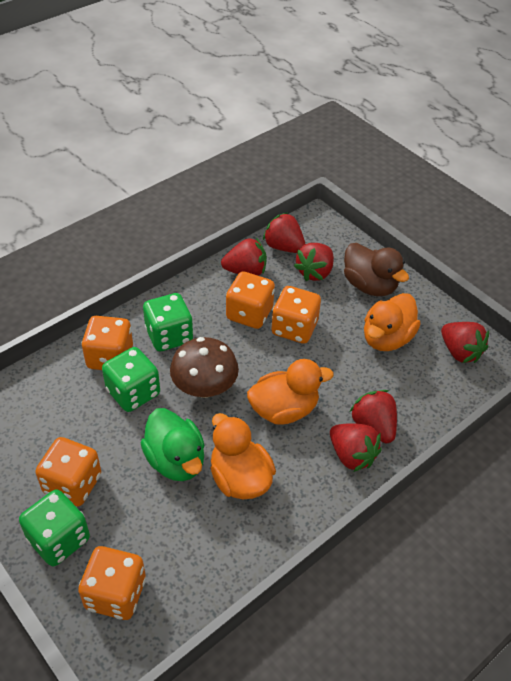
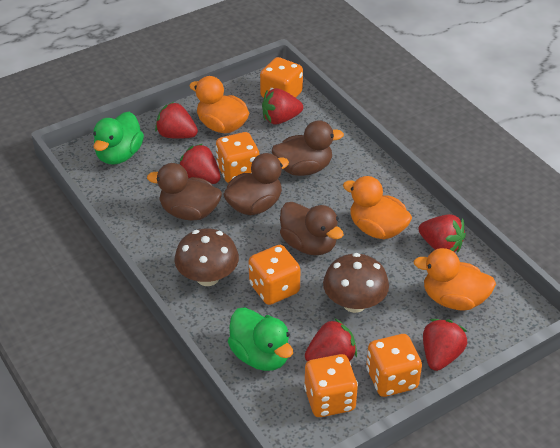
brown duck: 1 -> 4
brown mushroom: 1 -> 2
green dice: 3 -> 0
green duck: 1 -> 2

